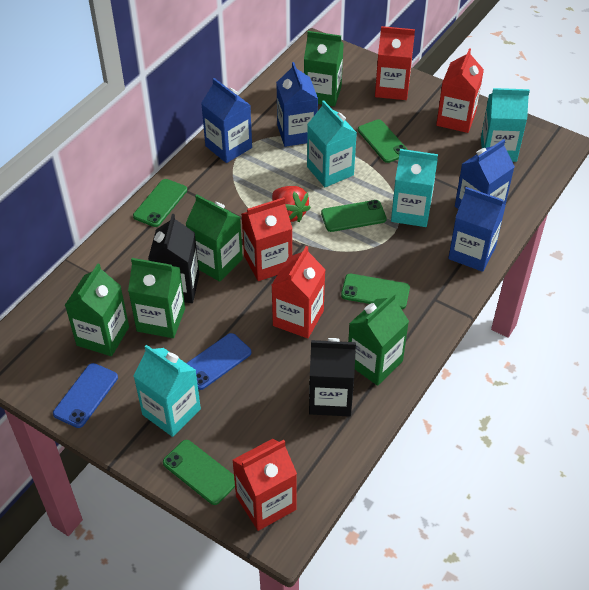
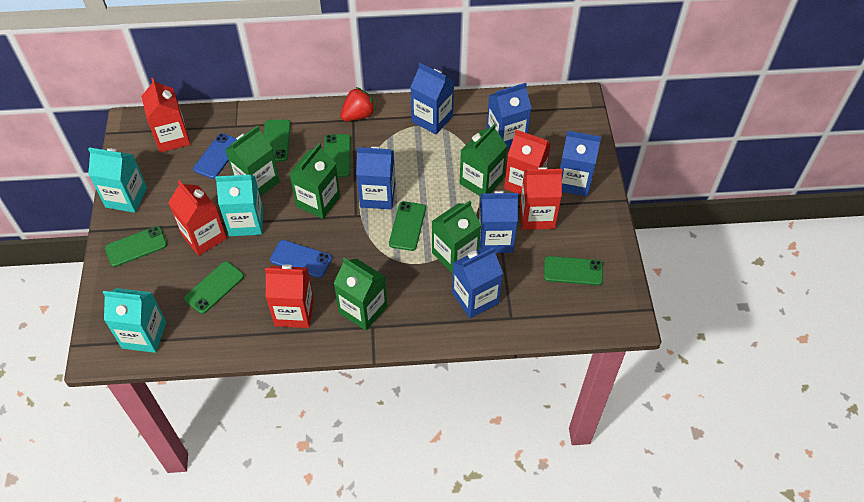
black carton: 2 -> 0
blue carton: 4 -> 6
green phone: 5 -> 6
turquoise carton: 4 -> 3

